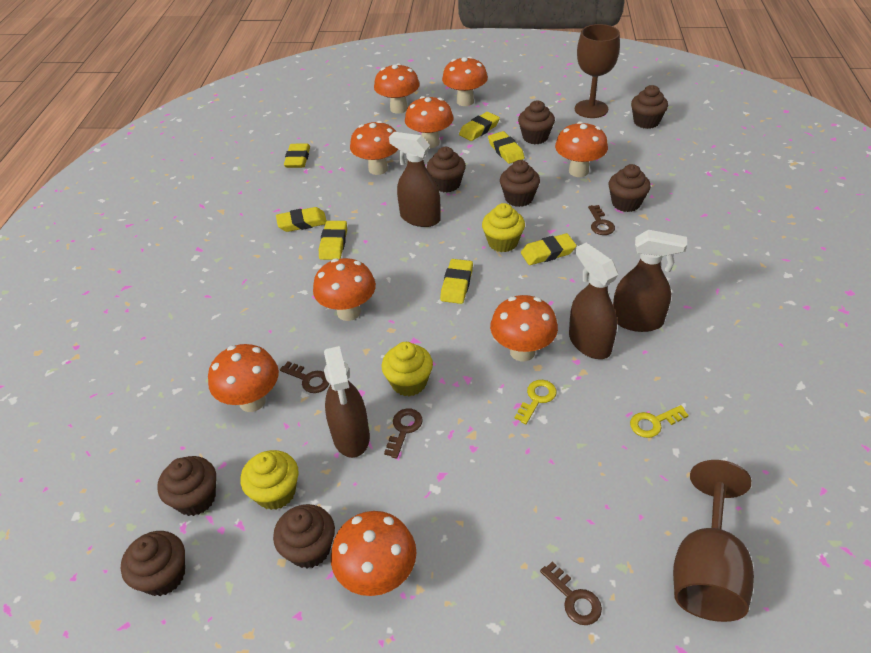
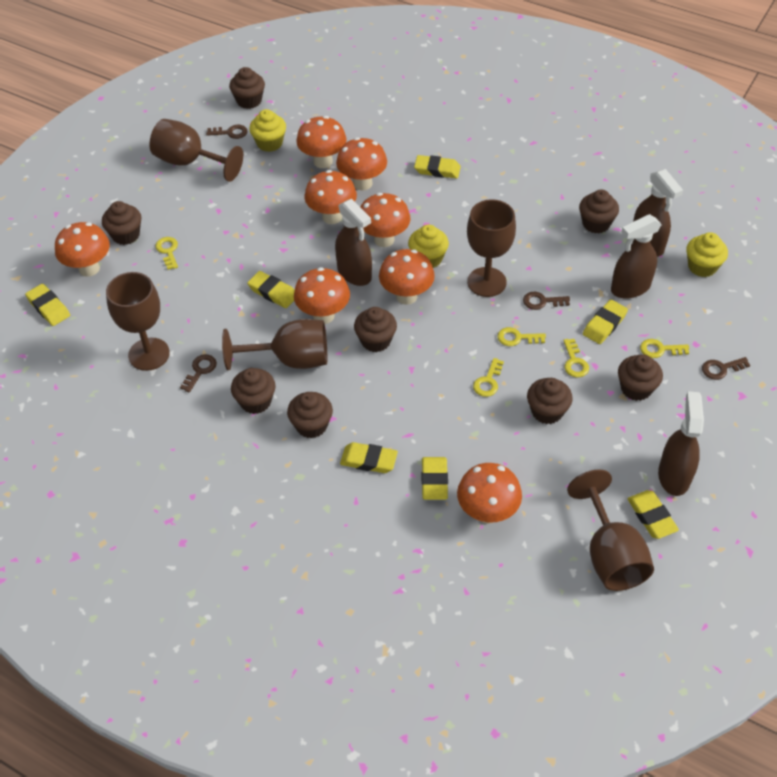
brown goblet: 2 -> 5
orange mushroom: 9 -> 8
yellow key: 2 -> 5

